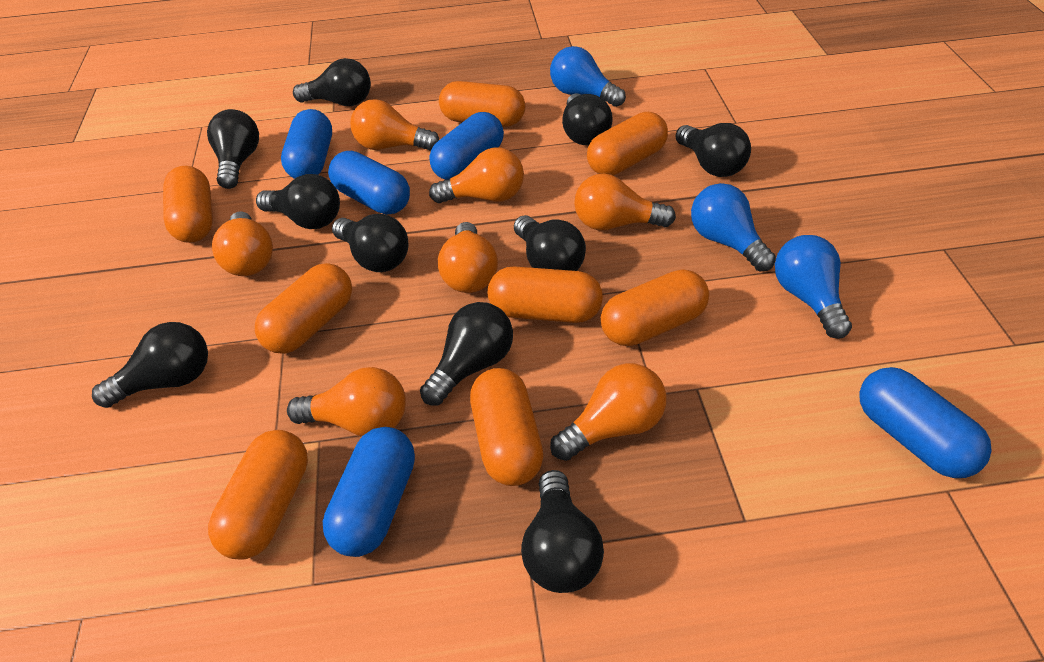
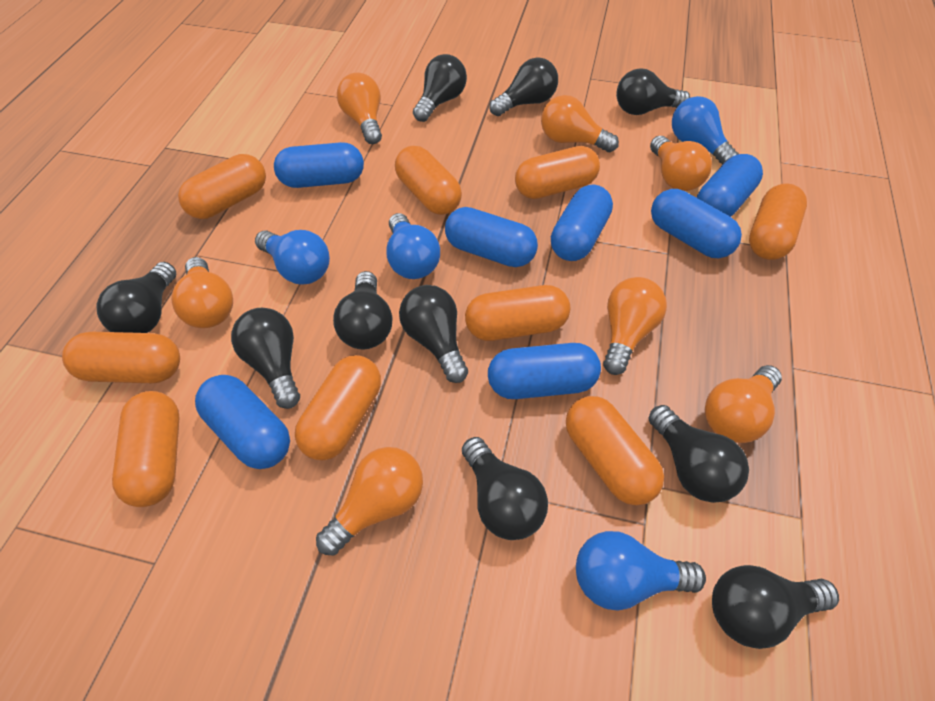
blue capsule: 5 -> 7
blue light bulb: 3 -> 4
orange capsule: 8 -> 9

